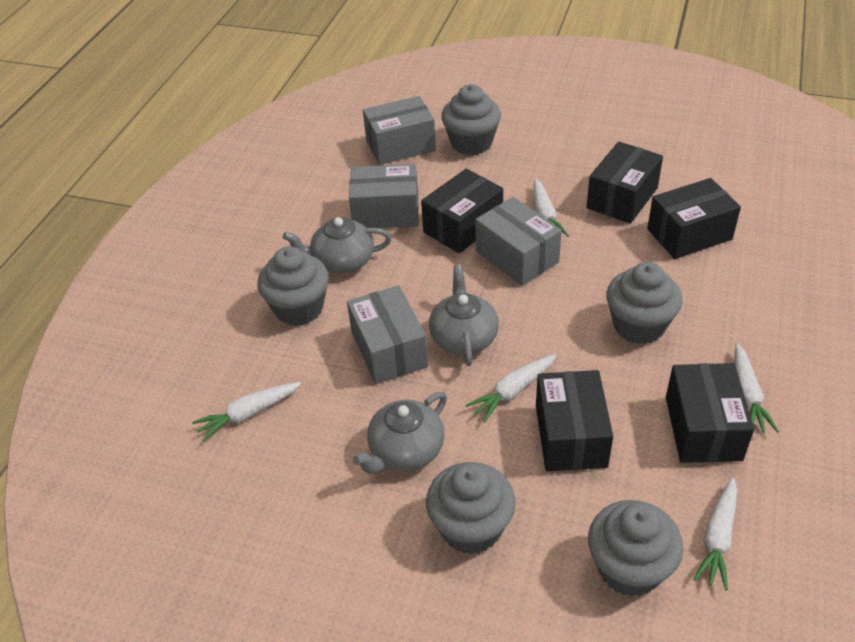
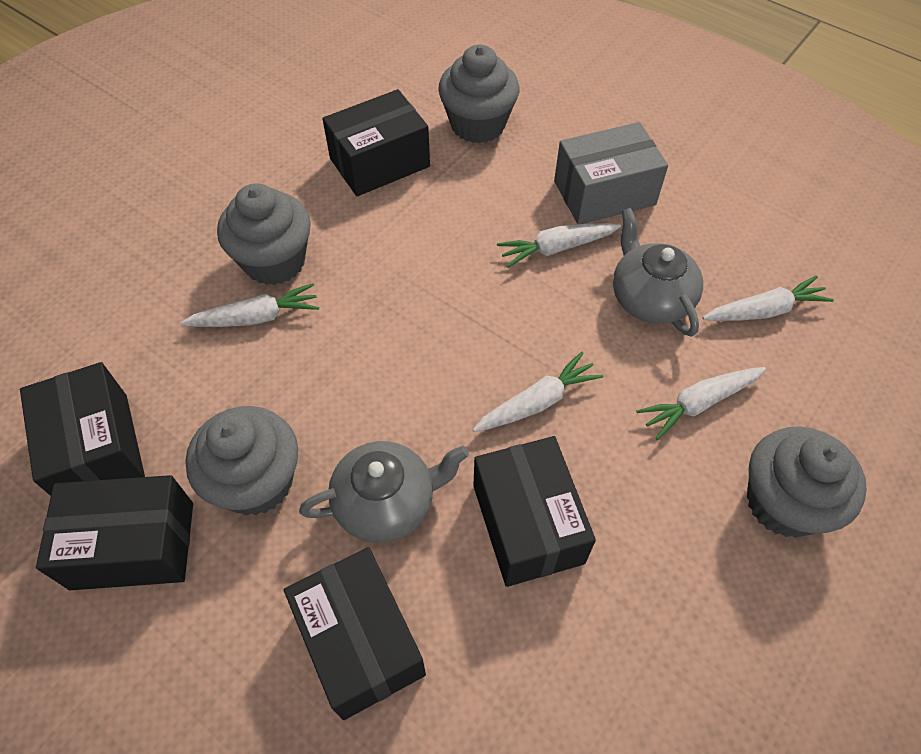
grey box: 4 -> 1
grey cupcake: 5 -> 4
grey teapot: 3 -> 2

